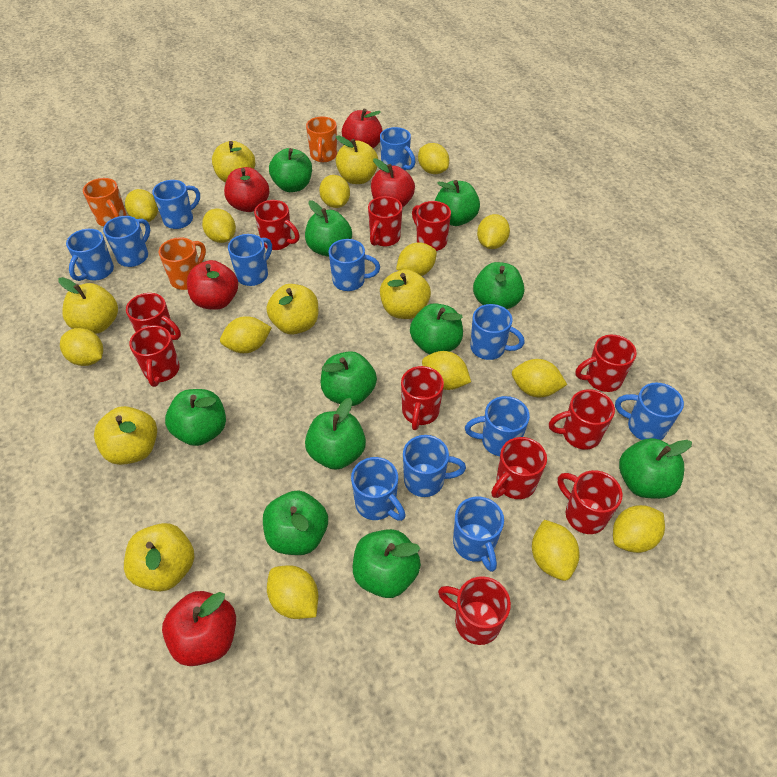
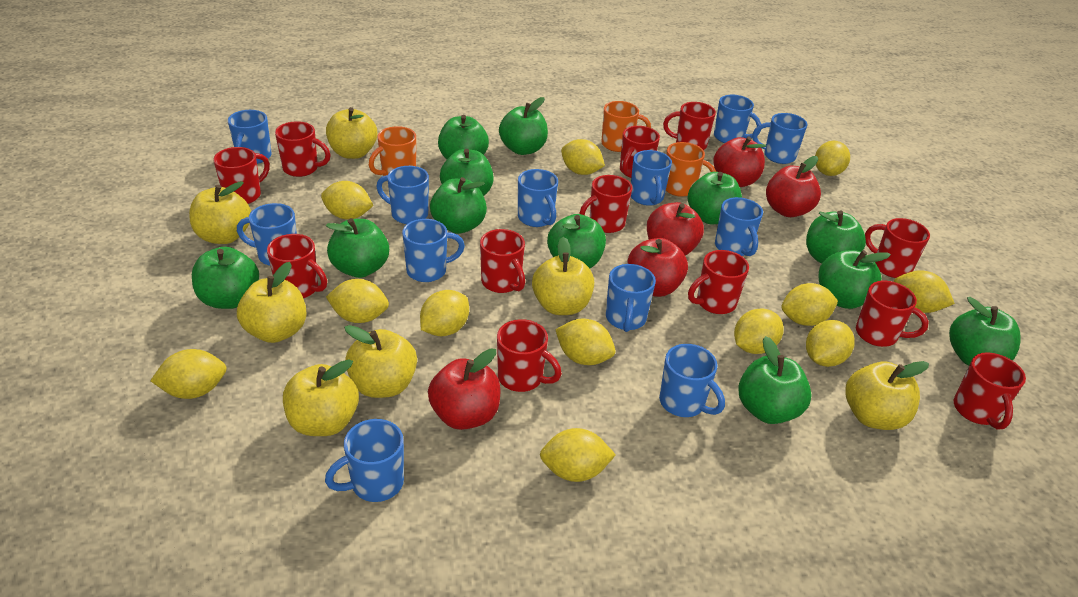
green apple: 11 -> 12
red mug: 11 -> 12
yellow lemon: 13 -> 12

